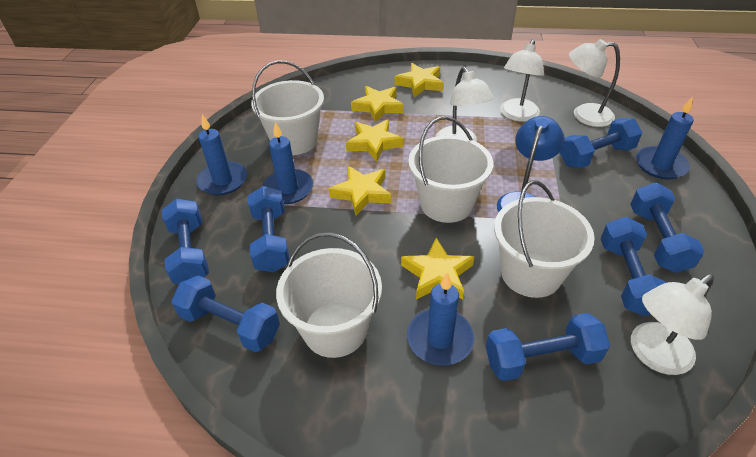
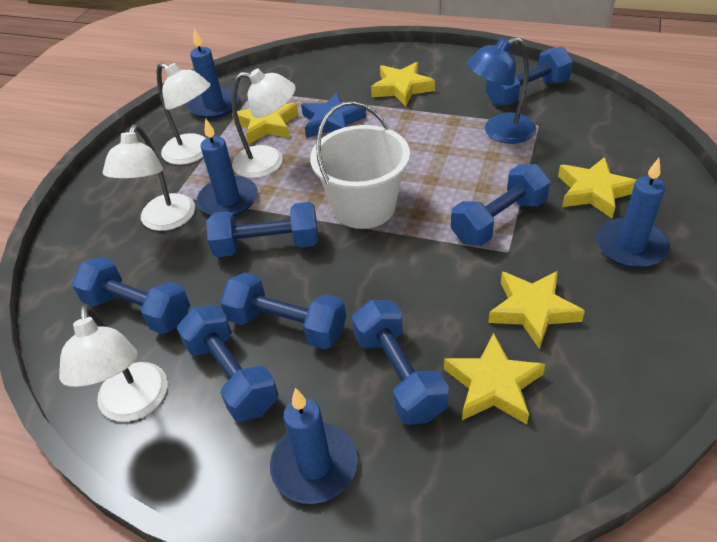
blue star: 0 -> 1
white bucket: 4 -> 1

